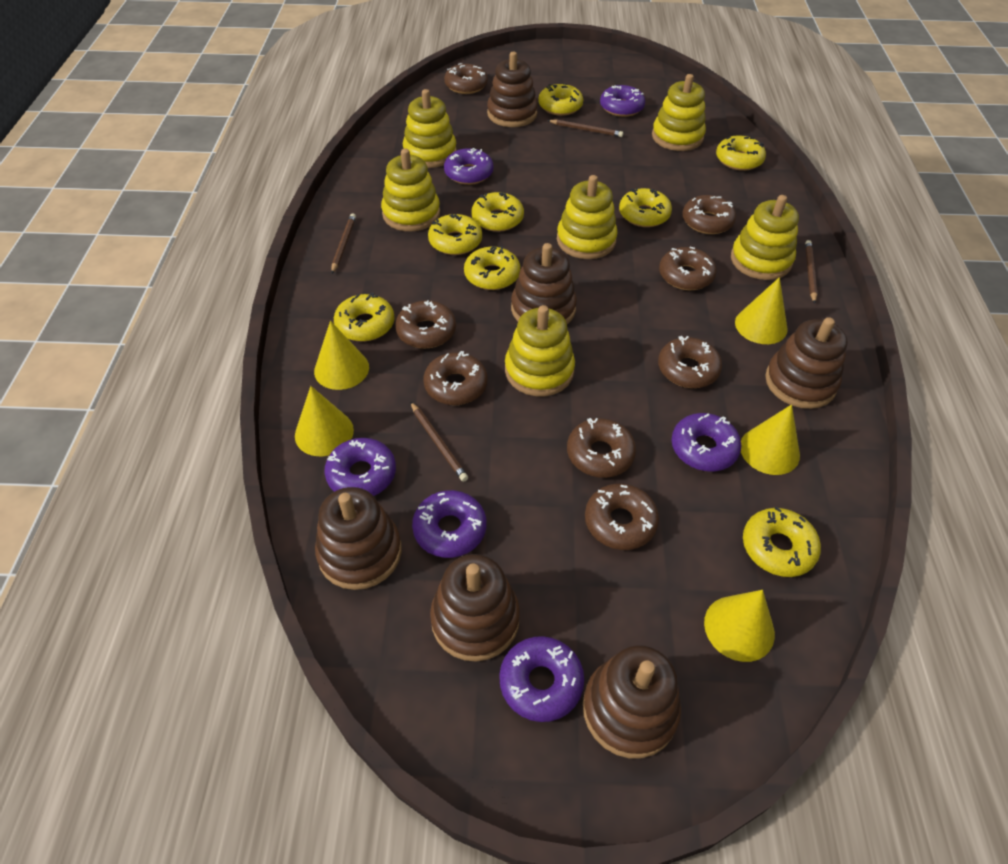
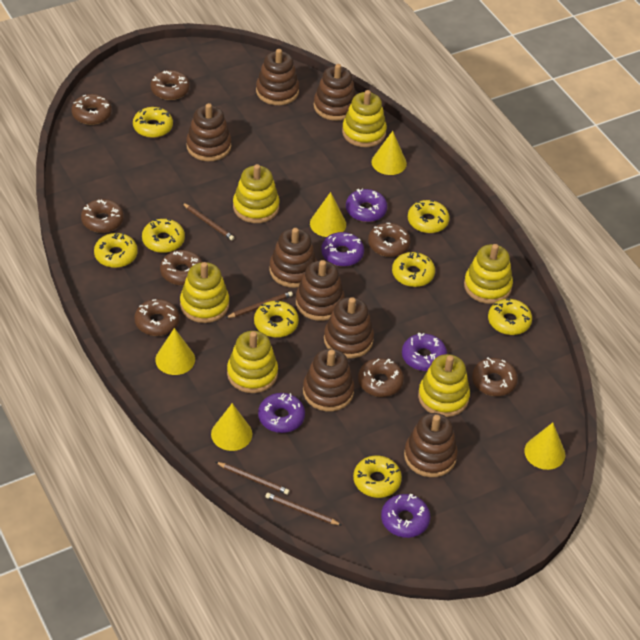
brown stacking toy: 6 -> 8
purple donut: 6 -> 5

